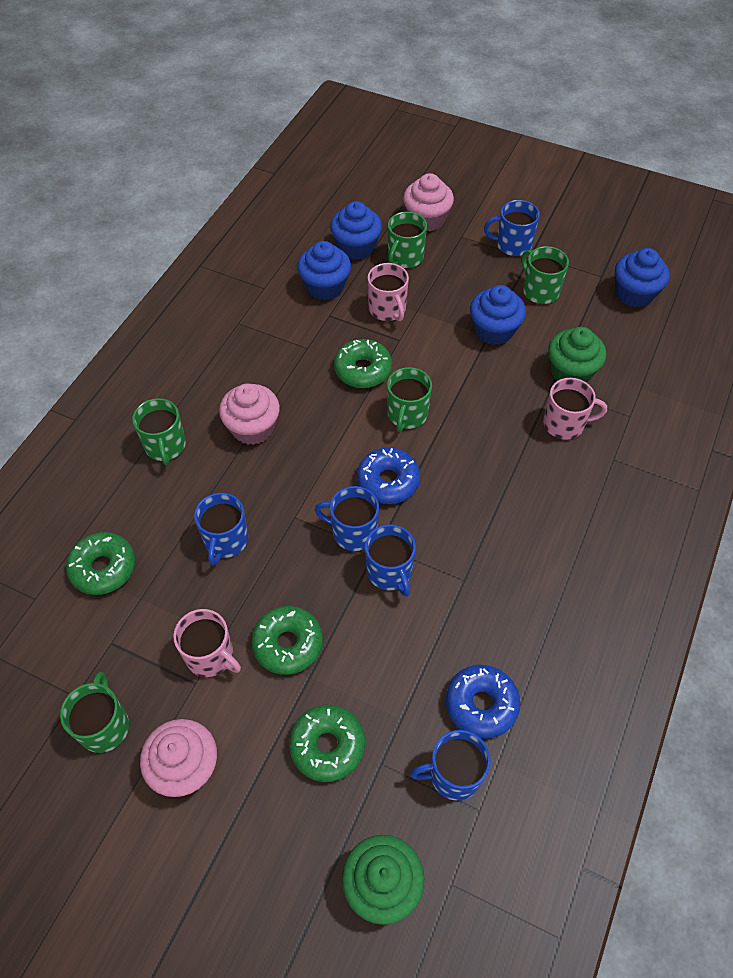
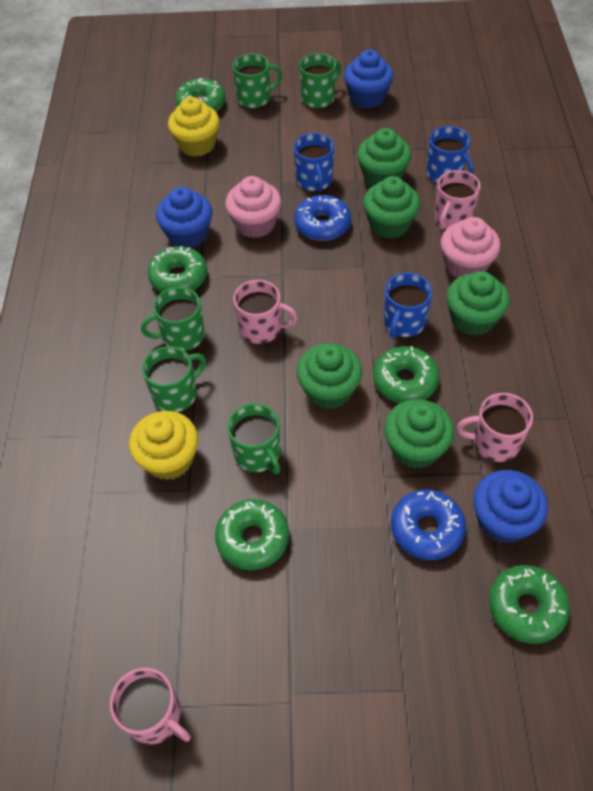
blue cupcake: 4 -> 3
blue mug: 5 -> 3
green cupcake: 2 -> 5
green donut: 4 -> 5
pink cupcake: 3 -> 2
pink mug: 3 -> 4
yellow cupcake: 0 -> 2

